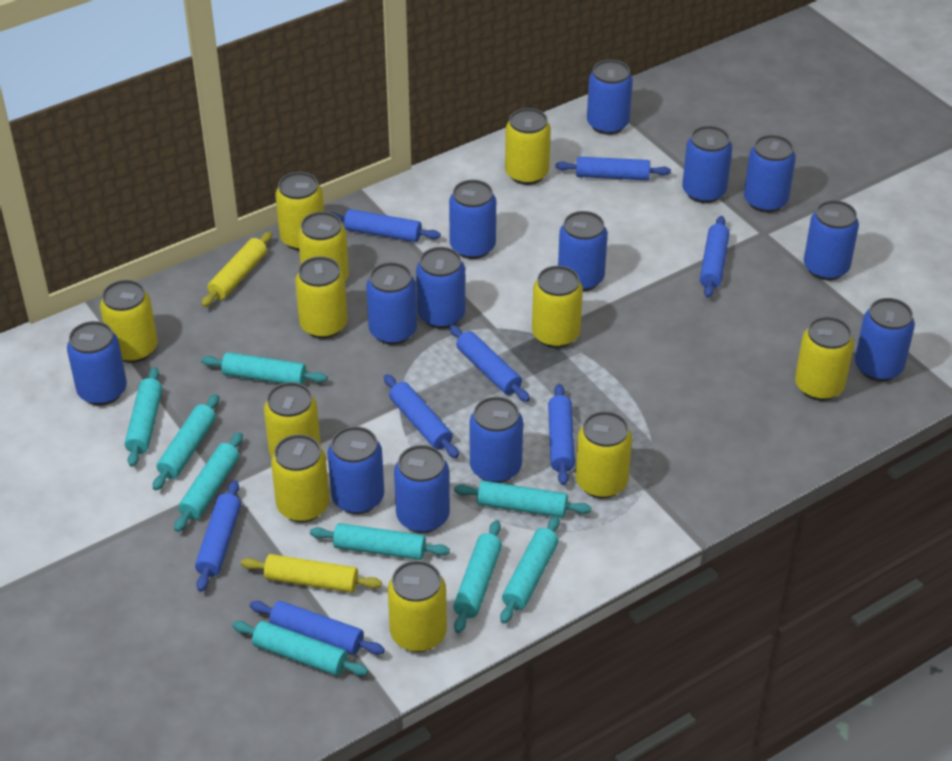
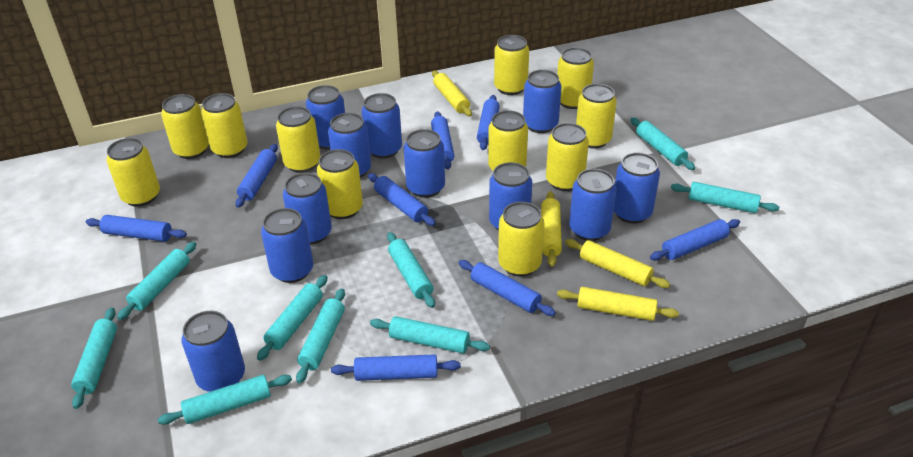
blue can: 13 -> 11
yellow rolling pin: 2 -> 4

